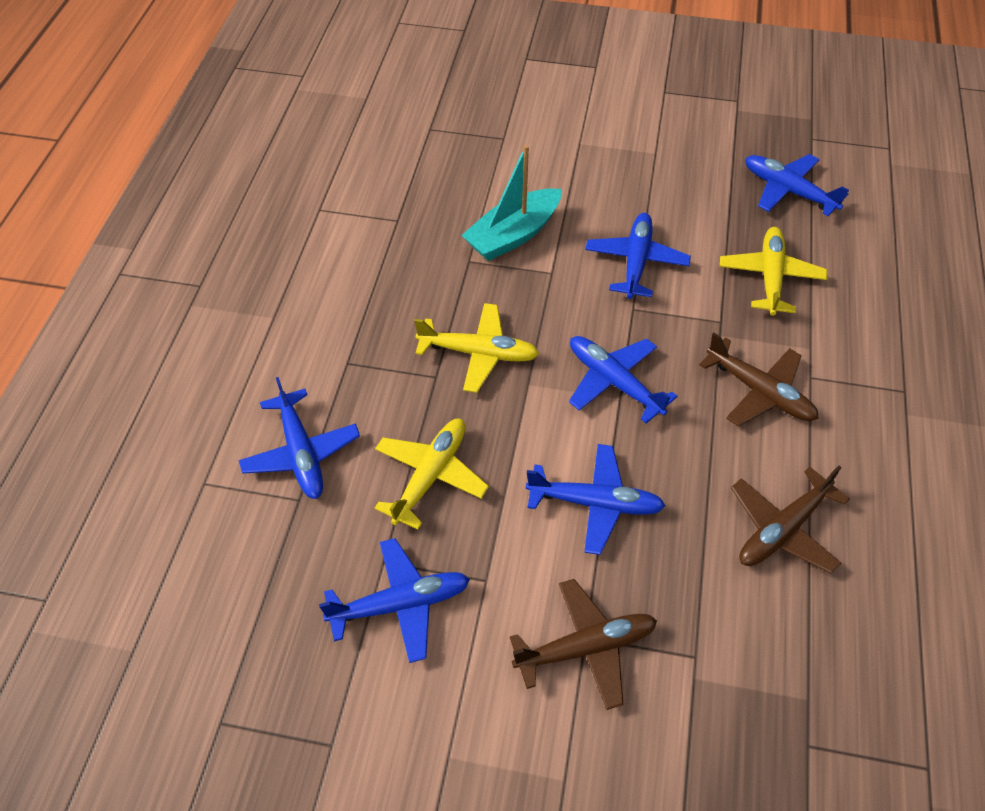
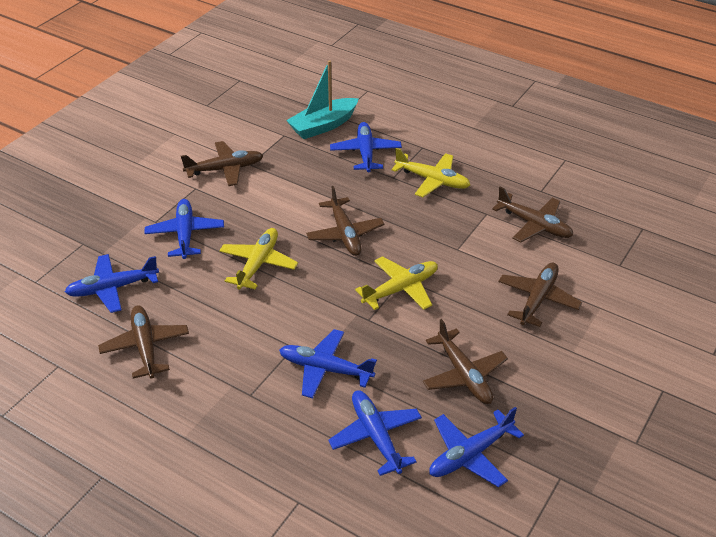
brown plane: 3 -> 6

